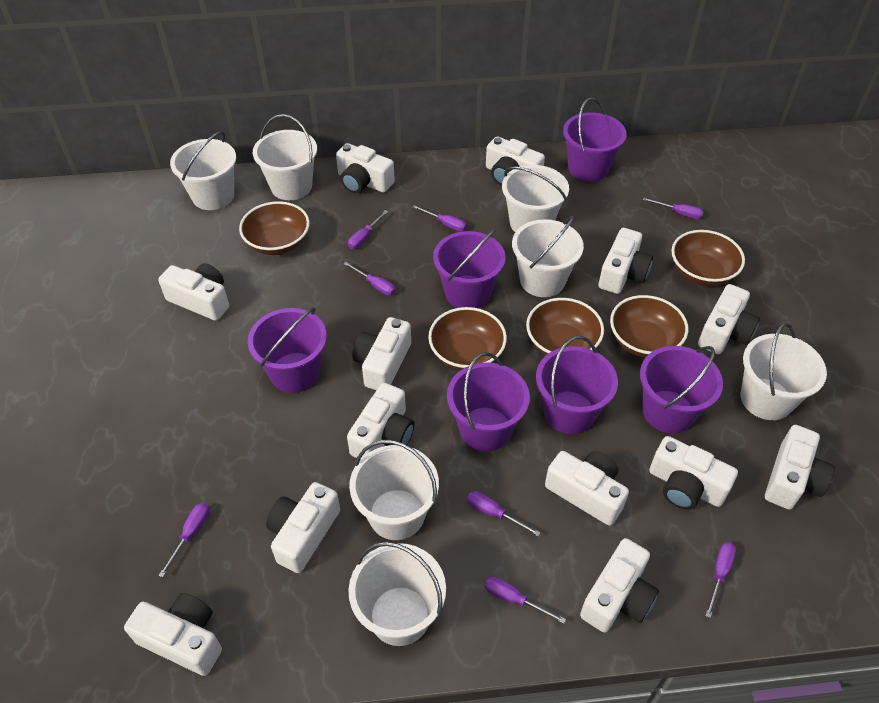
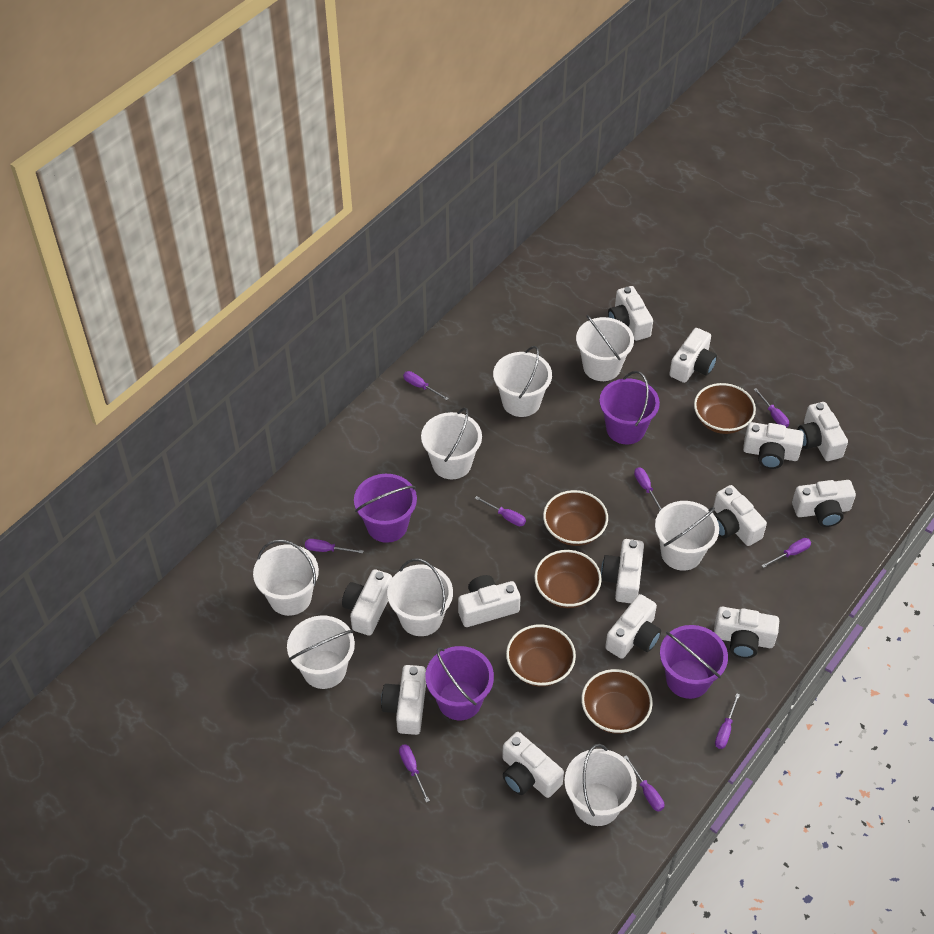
purple bucket: 6 -> 4
purple screwdriver: 8 -> 9
white bucket: 7 -> 8

